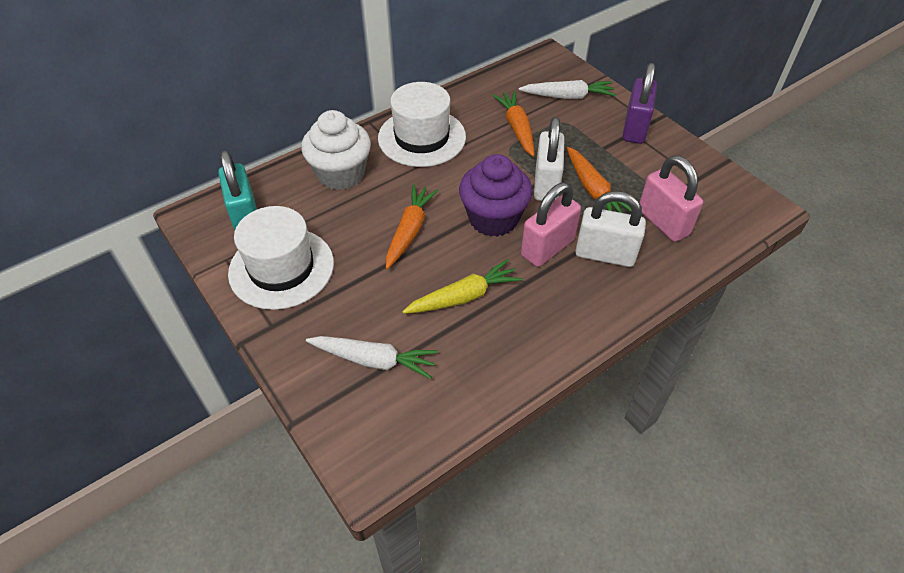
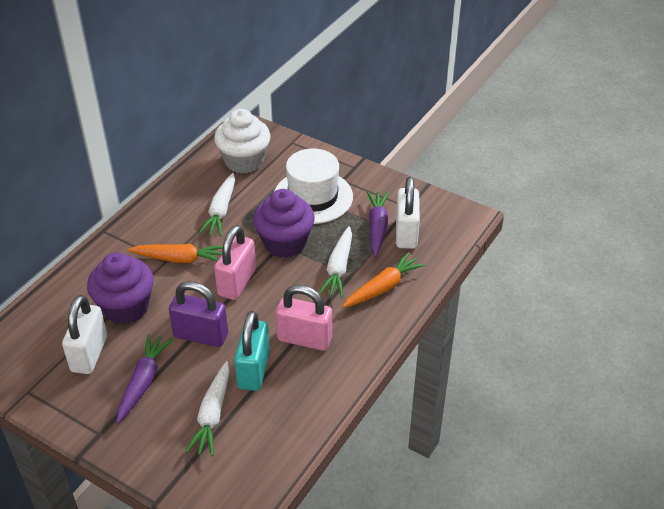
orange carrot: 3 -> 2
purple carrot: 0 -> 2
purple cupcake: 1 -> 2
white carrot: 2 -> 3
white hat: 2 -> 1
yellow carrot: 1 -> 0

